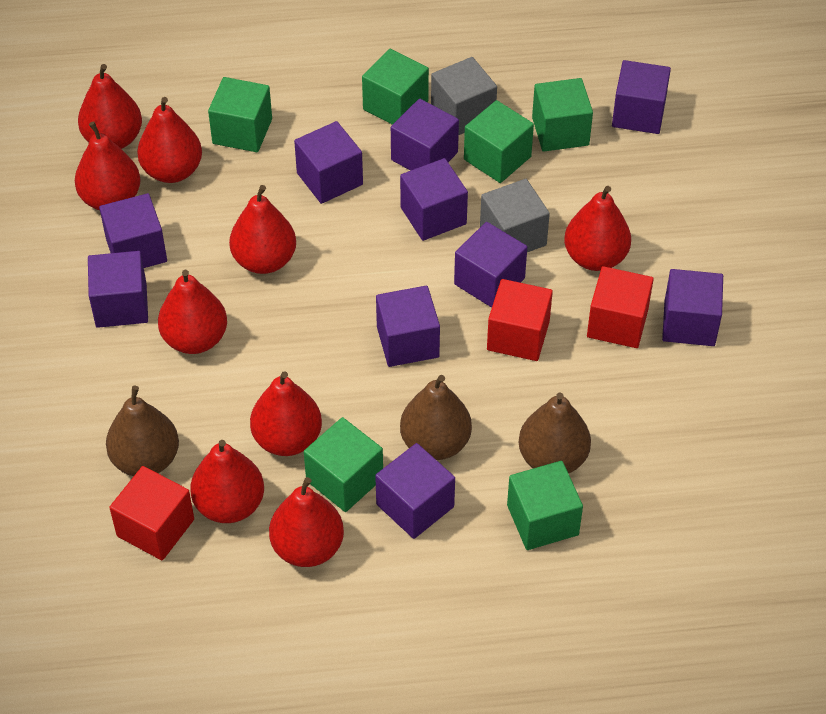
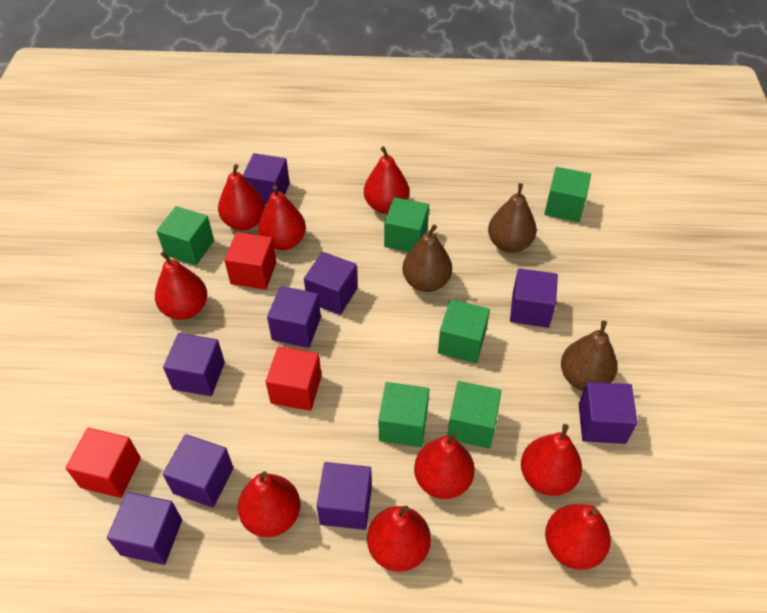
grey cube: 2 -> 0
purple cube: 10 -> 9

